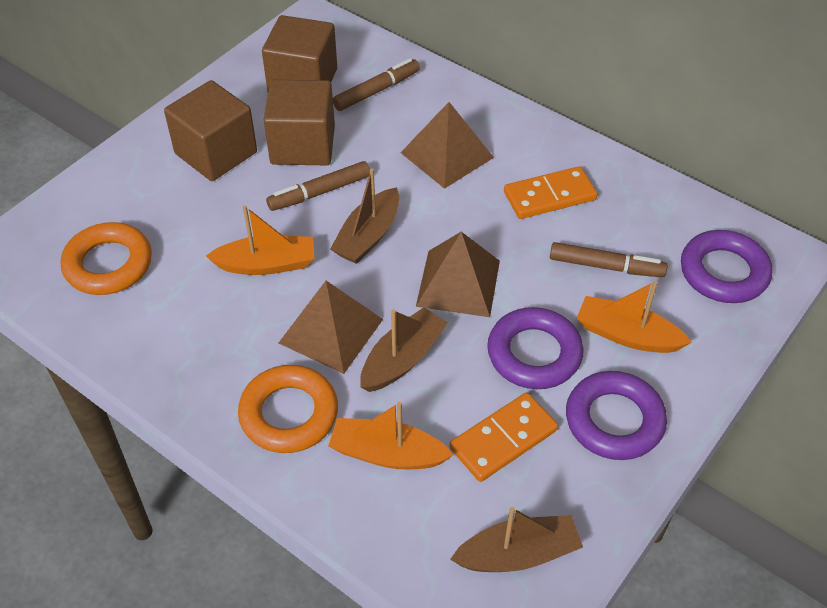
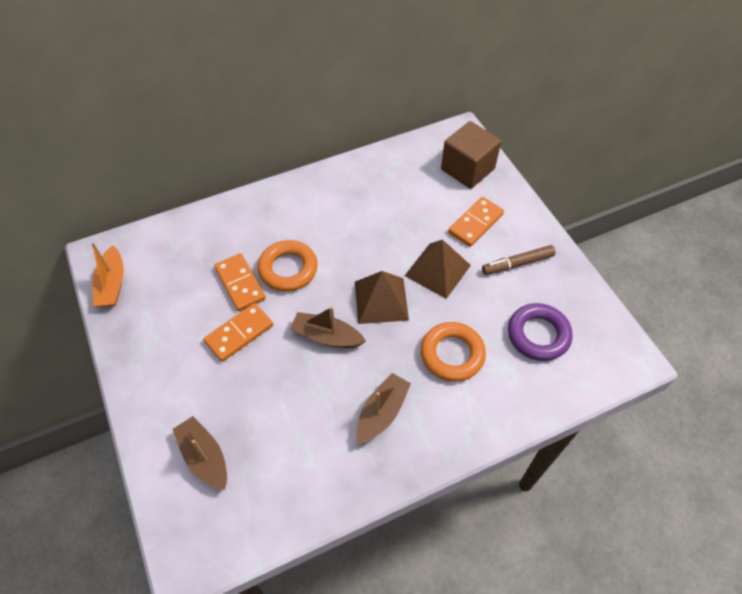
brown cube: 3 -> 1
brown marker: 3 -> 1
brown pyramid: 3 -> 2
orange boat: 3 -> 1
orange domino: 2 -> 3
purple ring: 3 -> 1

